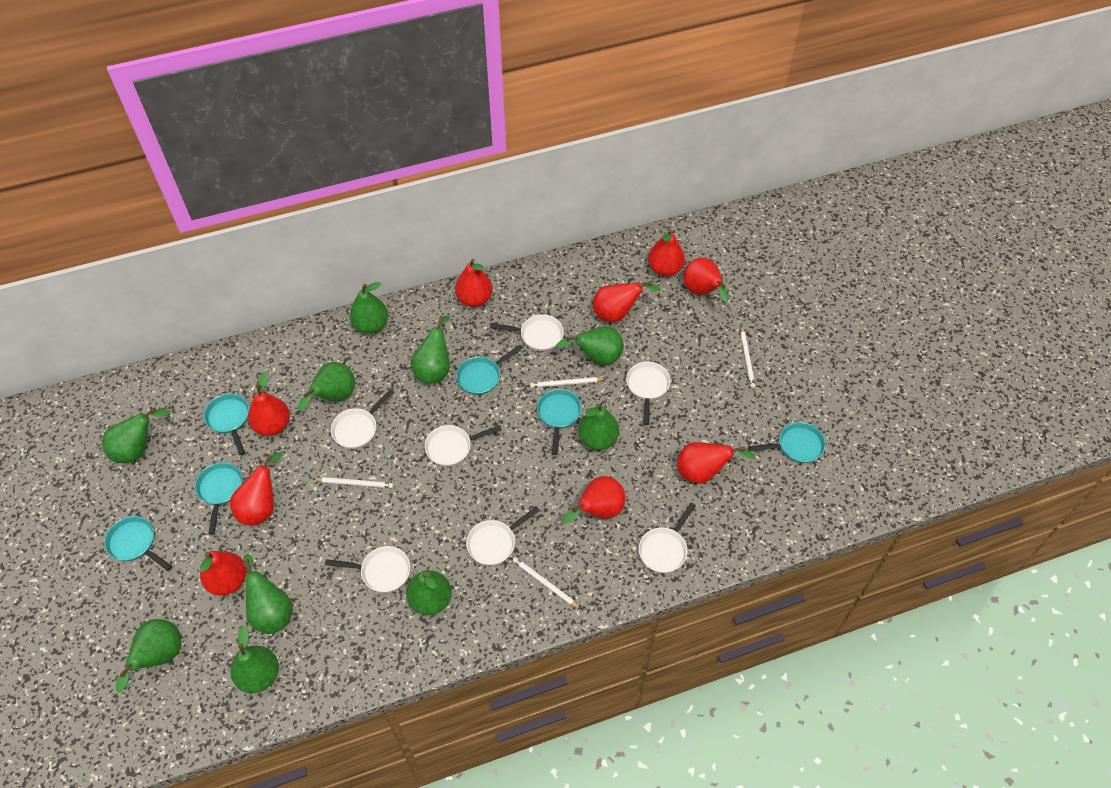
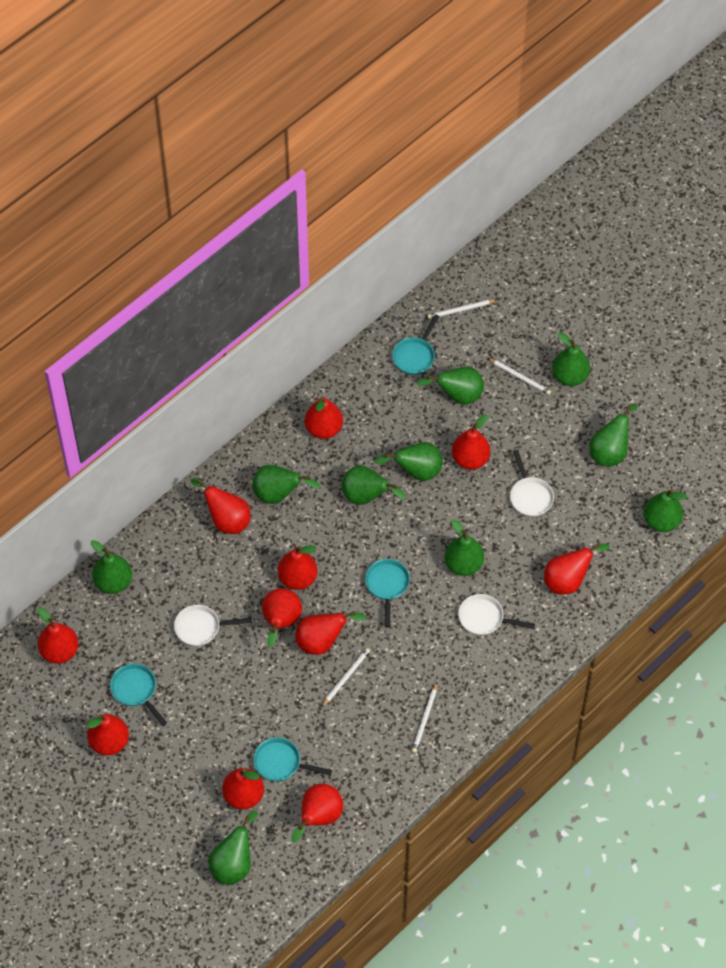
red pear: 9 -> 11
turquoise pan: 6 -> 4
white pan: 7 -> 3

